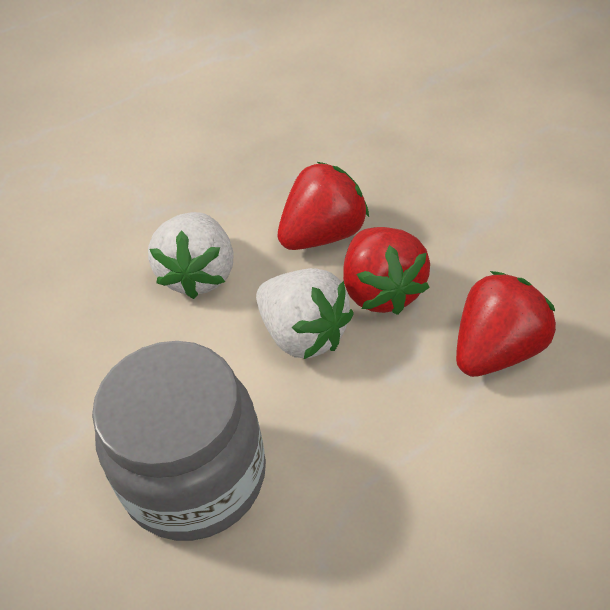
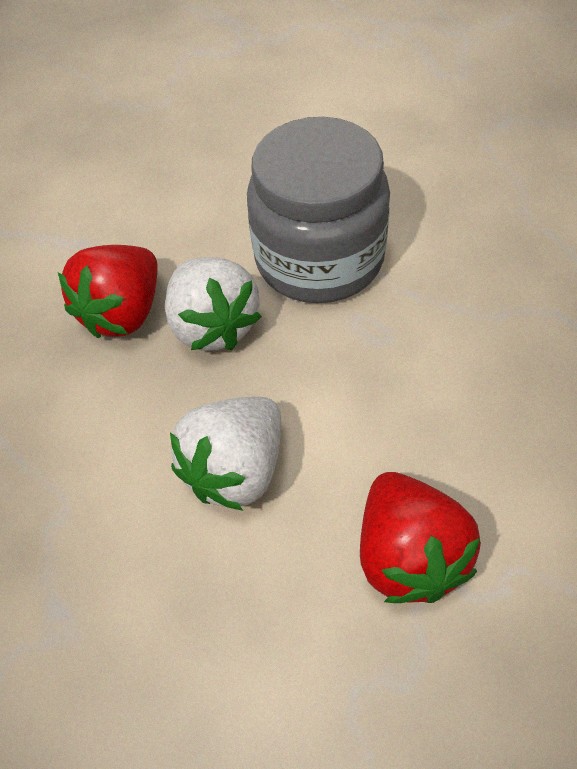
red strawberry: 3 -> 2

